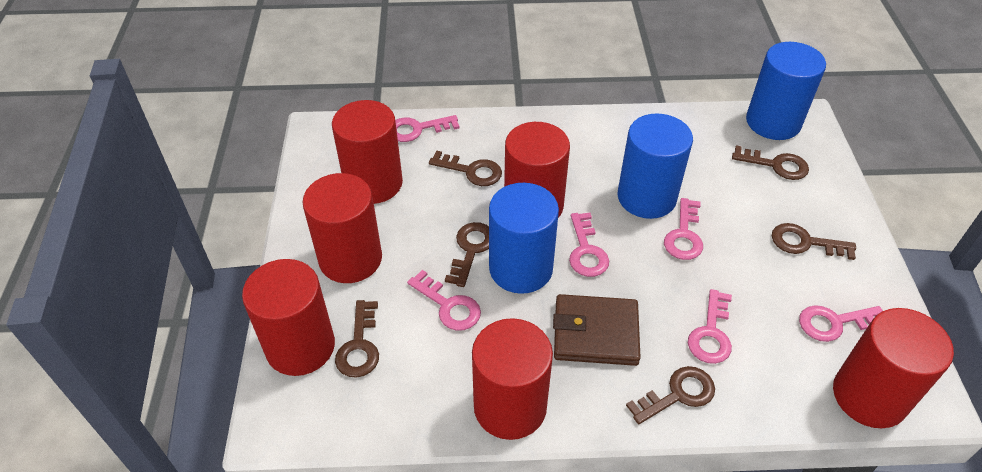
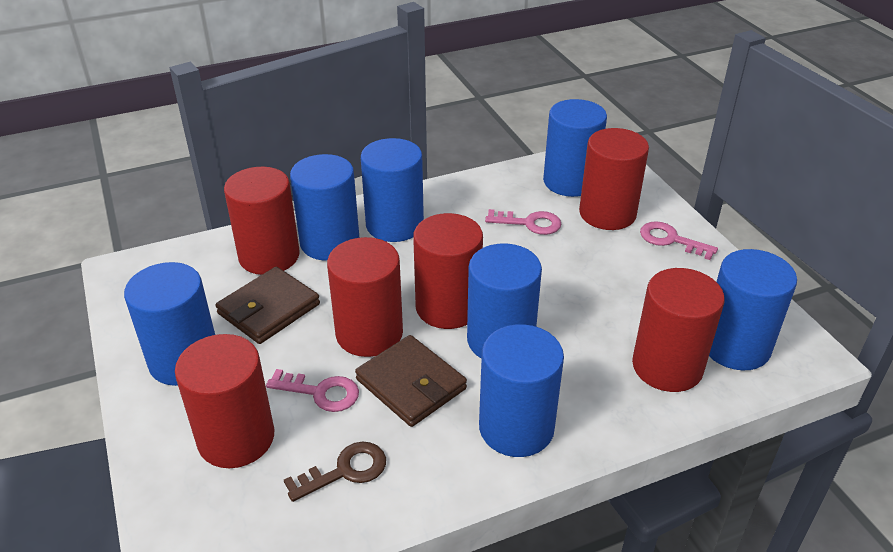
blue cylinder: 3 -> 7
brown key: 6 -> 1
brown wallet: 1 -> 2
pink key: 6 -> 3

